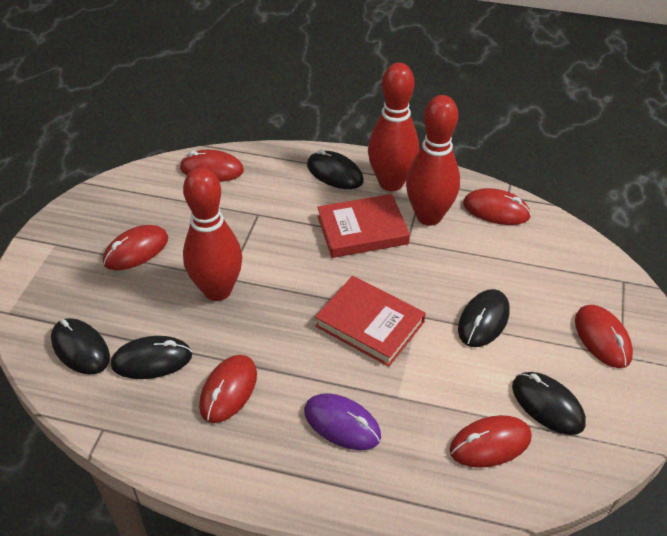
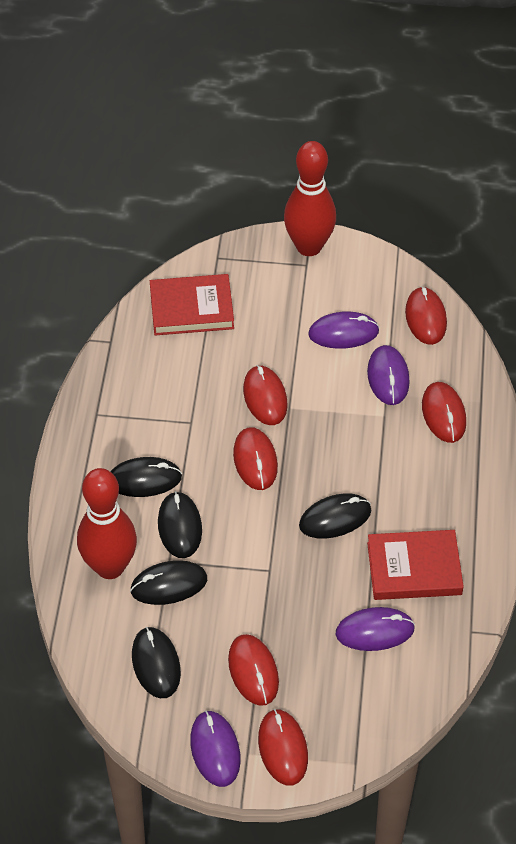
purple mouse: 1 -> 4
red bowling pin: 3 -> 2

